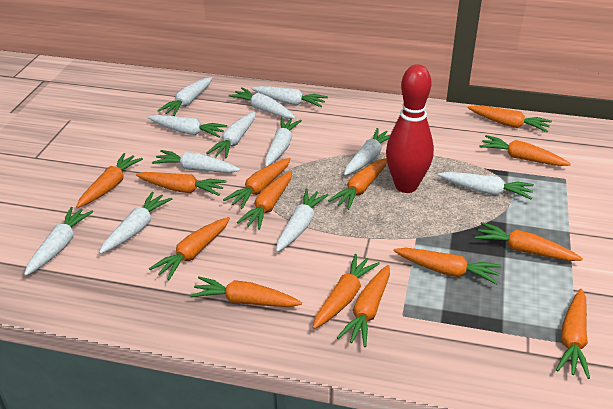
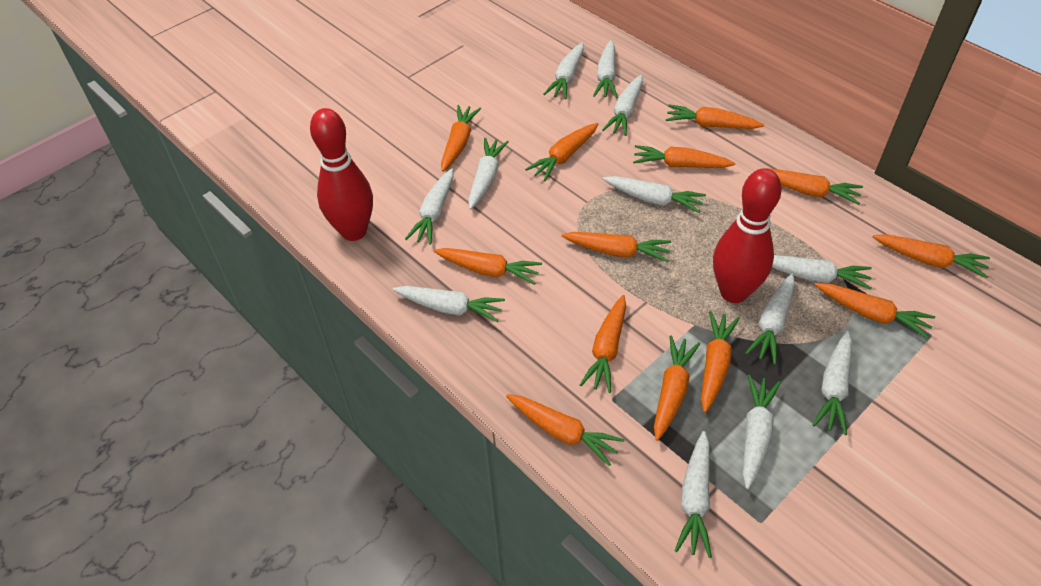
orange carrot: 14 -> 13
red bowling pin: 1 -> 2

